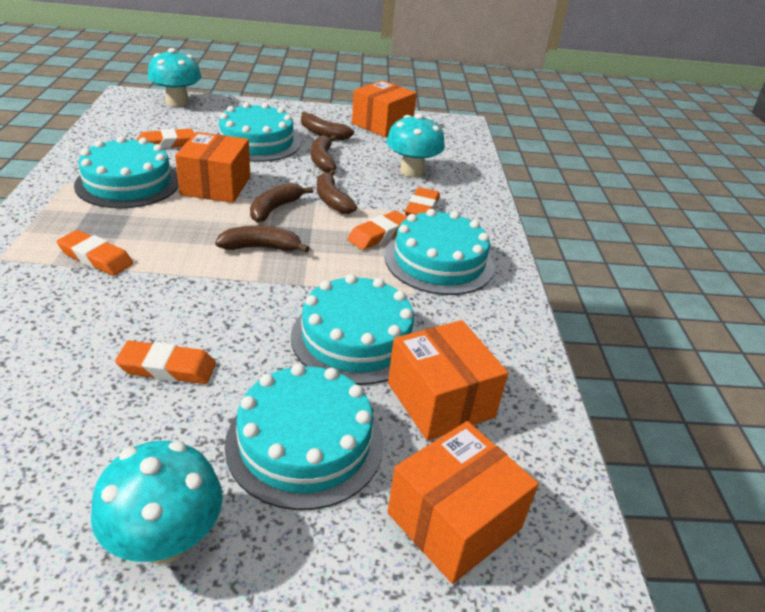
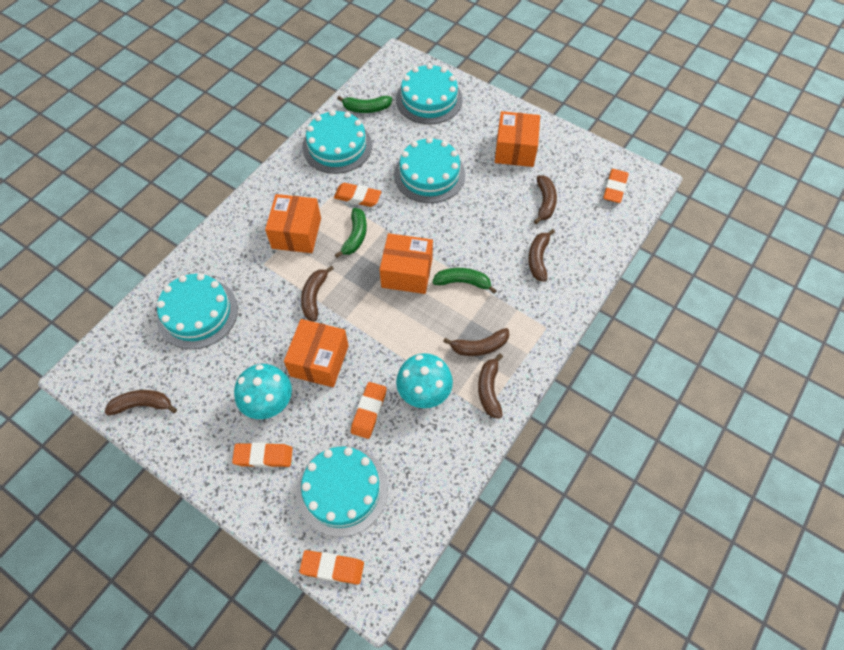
brown banana: 5 -> 6
green banana: 0 -> 3
turquoise mushroom: 3 -> 2

